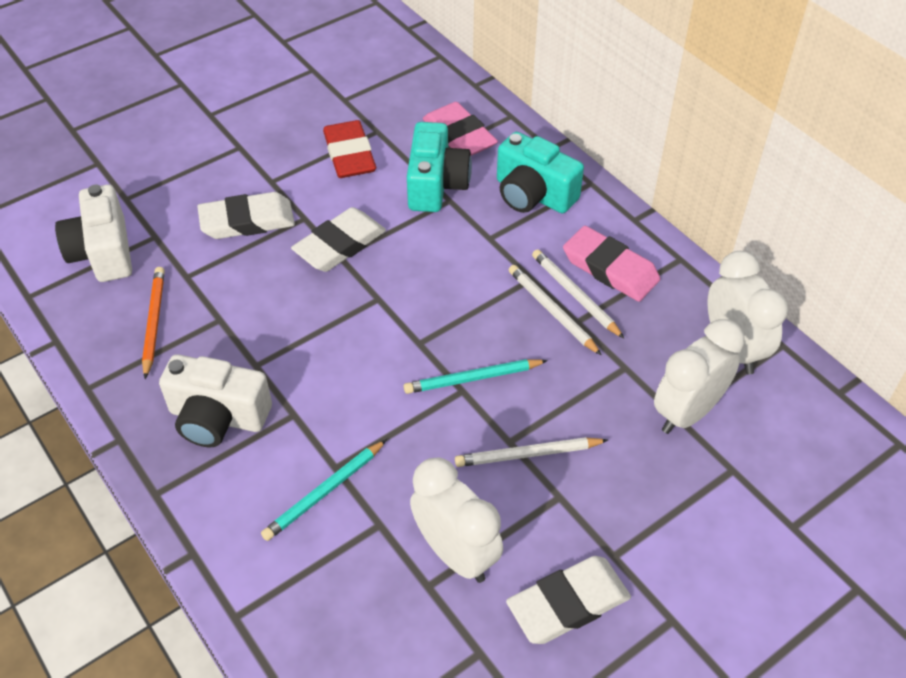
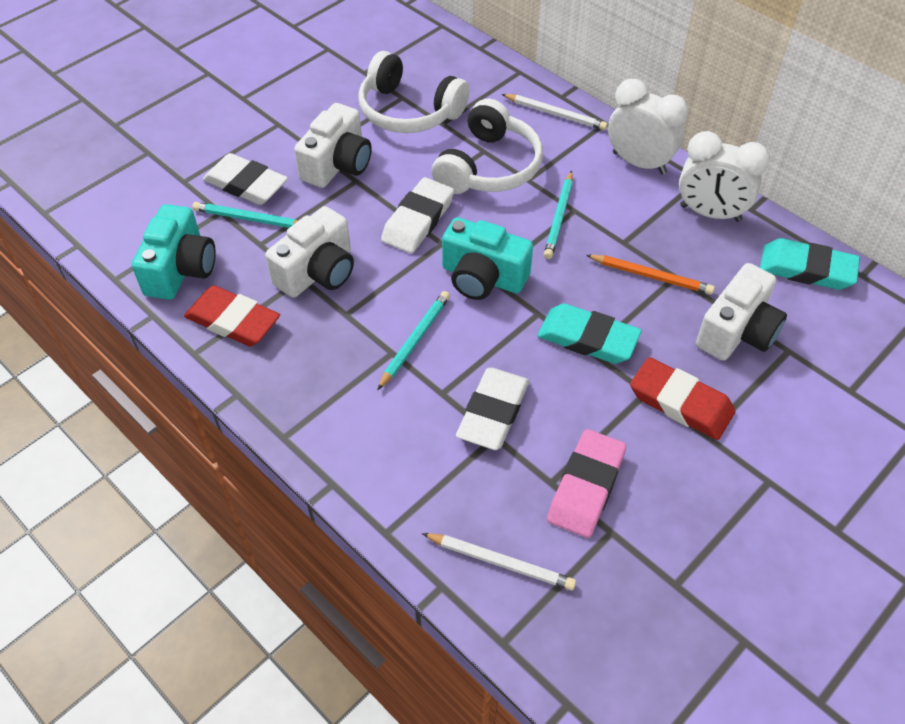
pink eraser: 2 -> 1
red eraser: 1 -> 2
turquoise eraser: 0 -> 2
turquoise pencil: 2 -> 3
white camera: 2 -> 3
white clock: 3 -> 2
white headphones: 0 -> 2
white pencil: 3 -> 2

